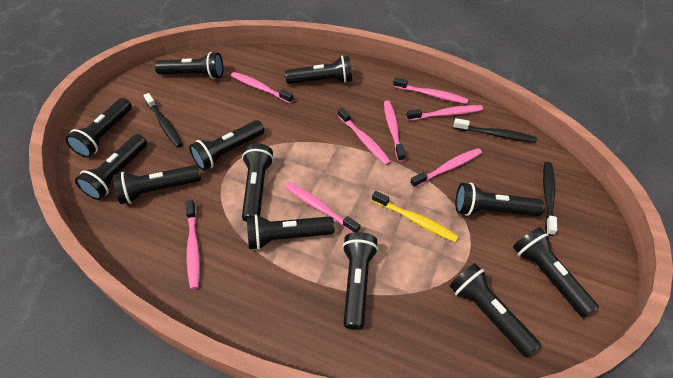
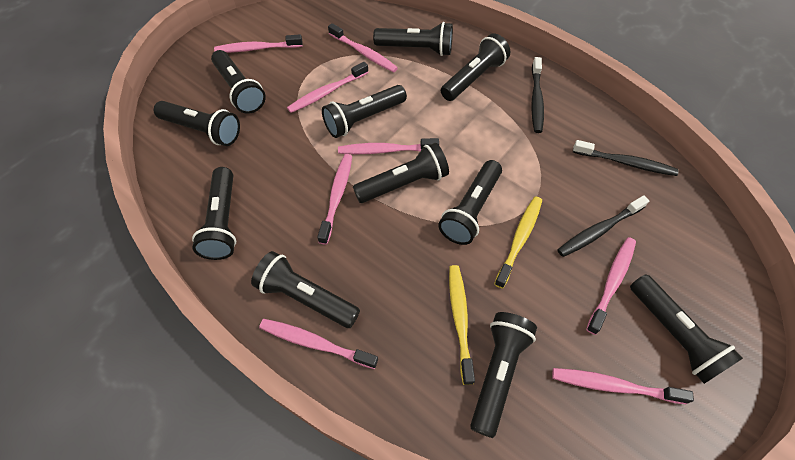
black flashlight: 12 -> 11
yellow toothbrush: 1 -> 2

